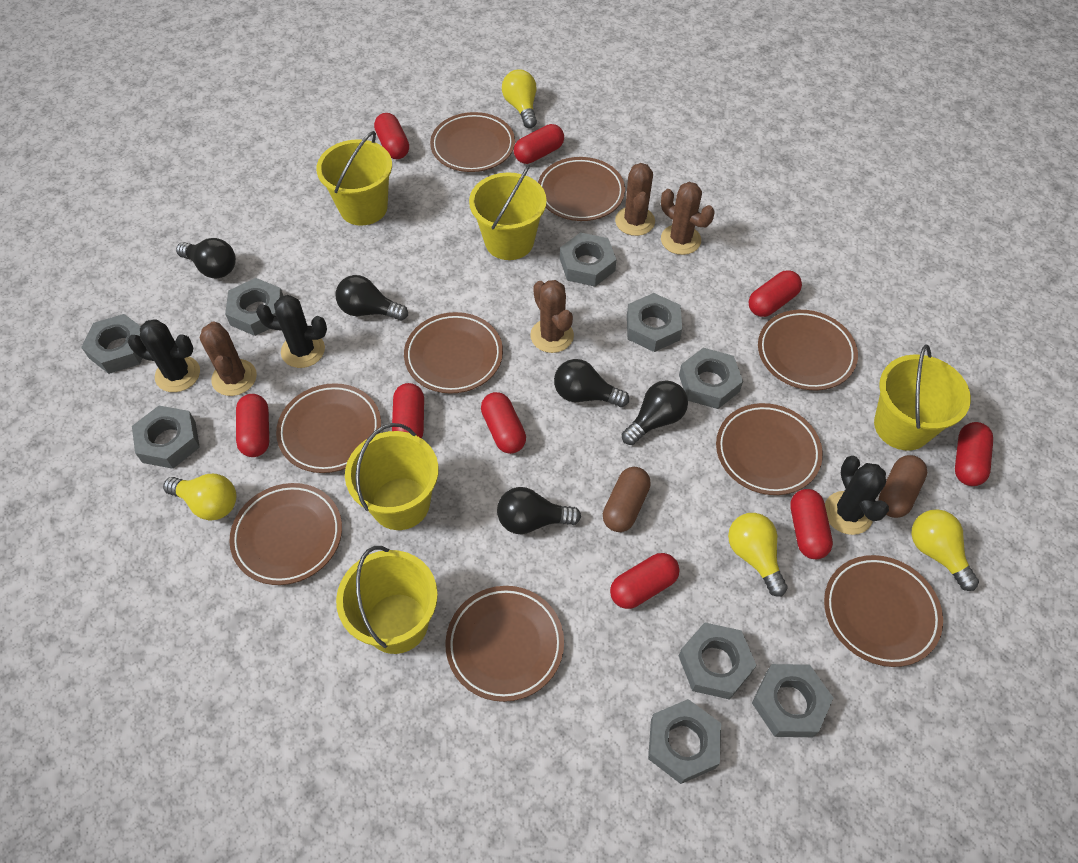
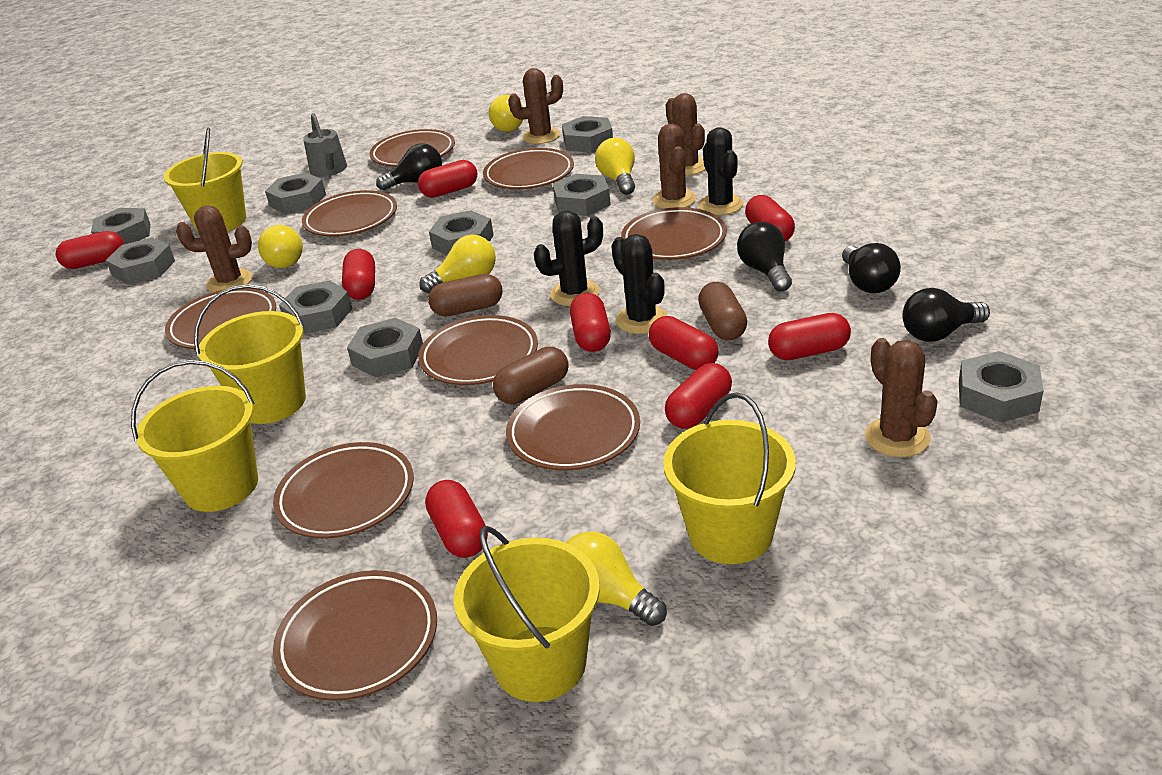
black light bulb: 5 -> 4
brown cactus: 4 -> 5
brown capsule: 2 -> 3
grey watering can: 0 -> 1
yellow light bulb: 4 -> 5

